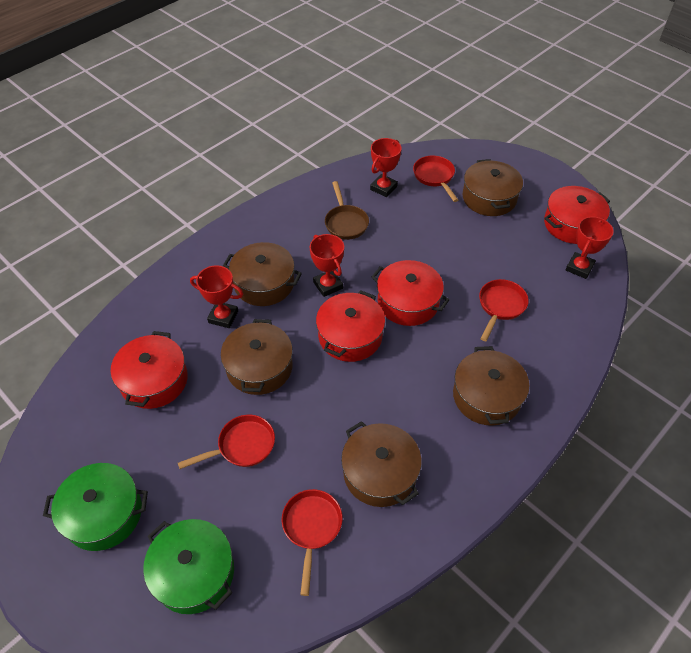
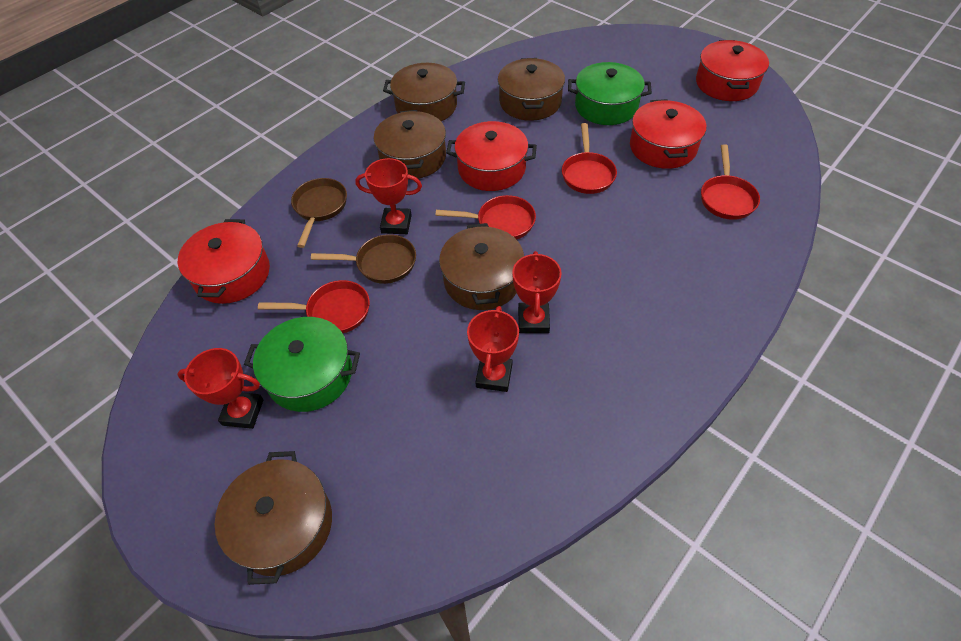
brown pan: 1 -> 2

